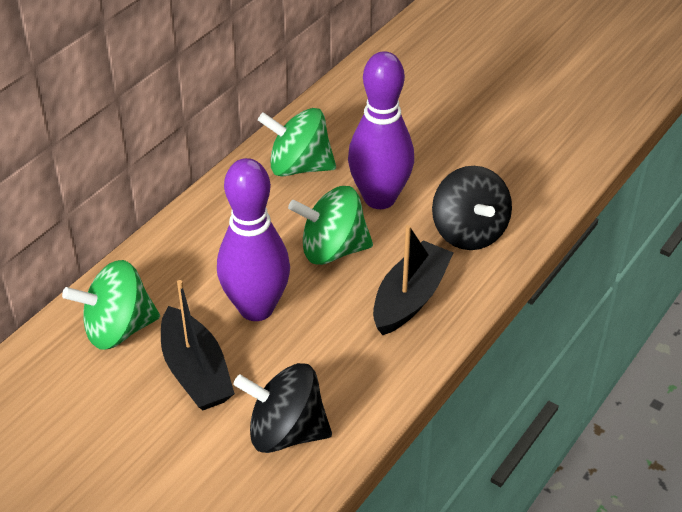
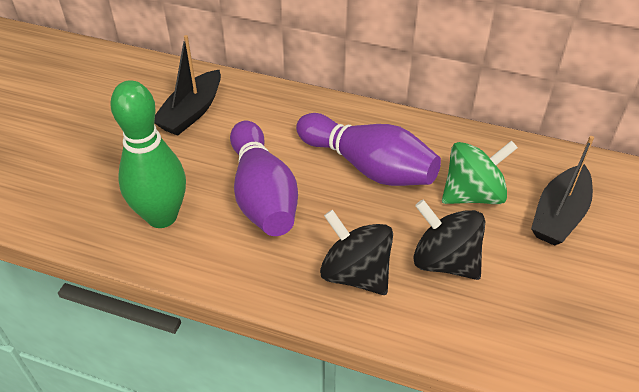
green bowling pin: 0 -> 1
green spinning top: 3 -> 1

